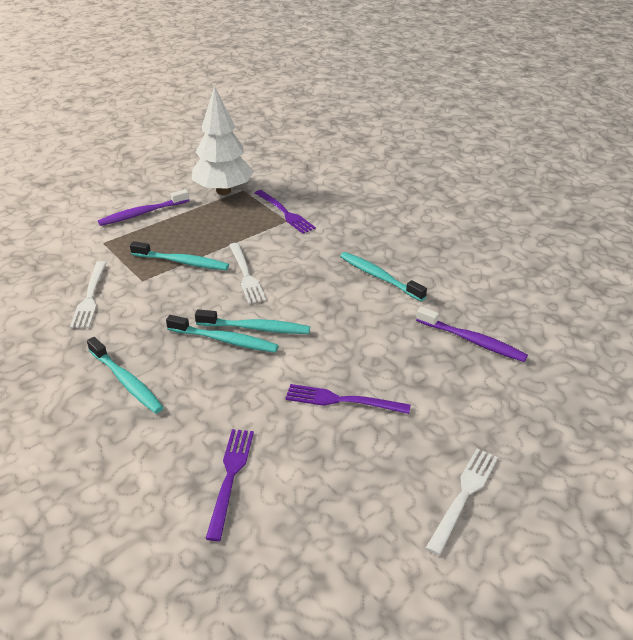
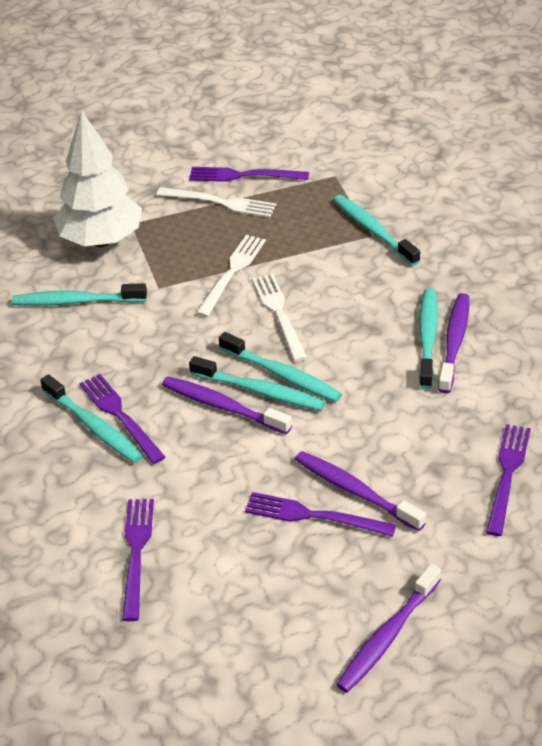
purple fork: 3 -> 5
purple toothbrush: 2 -> 4
turquoise toothbrush: 5 -> 6

